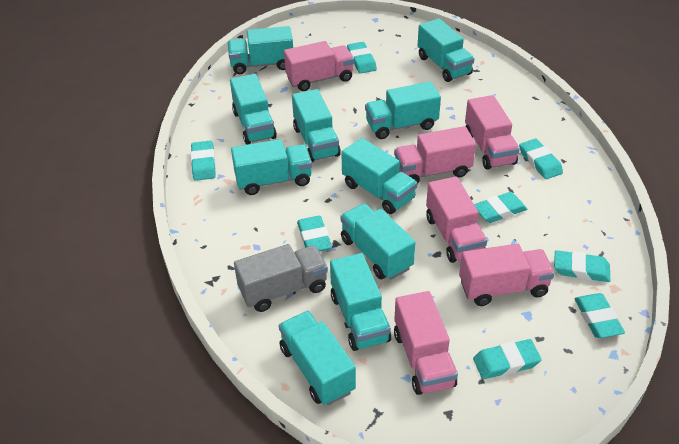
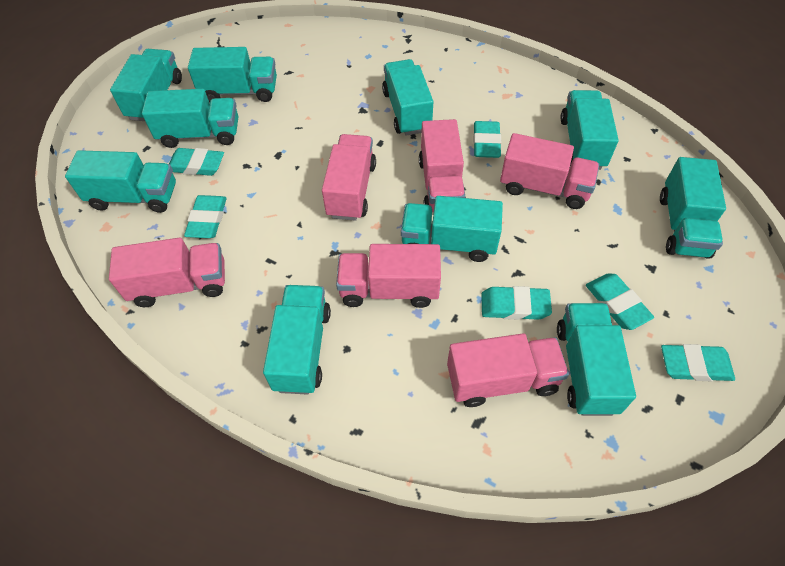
grey truck: 1 -> 0
turquoise eraser: 8 -> 6

